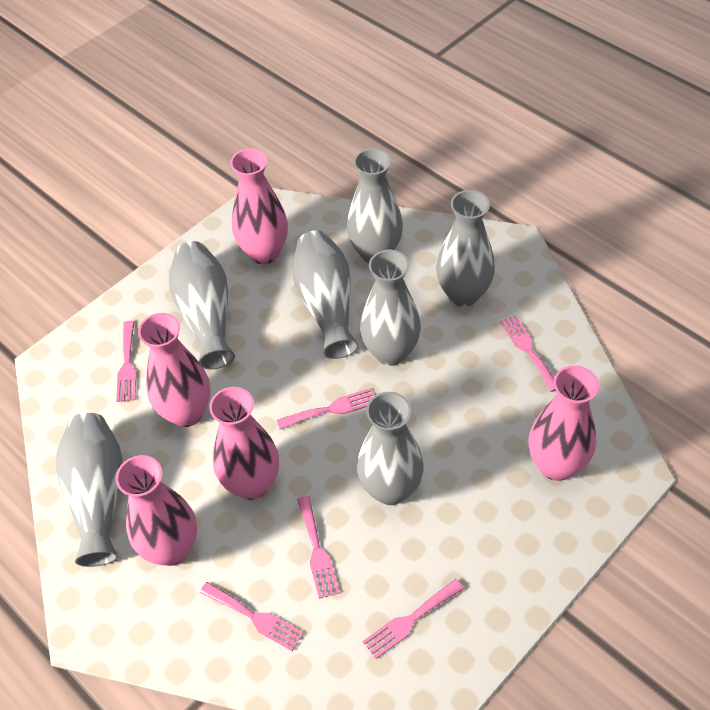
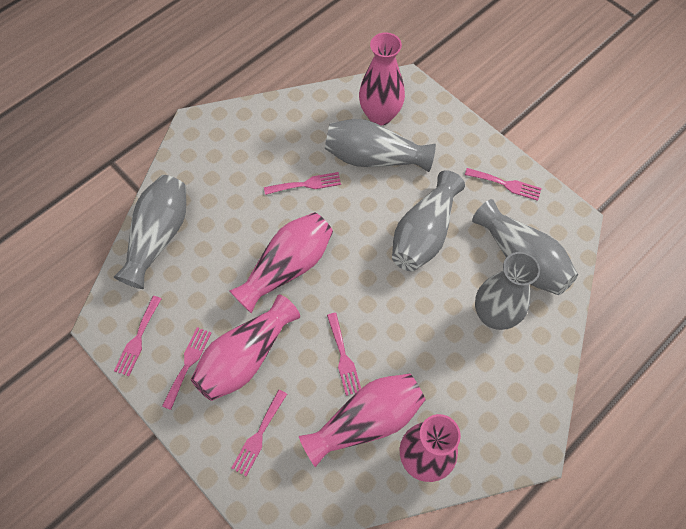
grey vase: 7 -> 5

